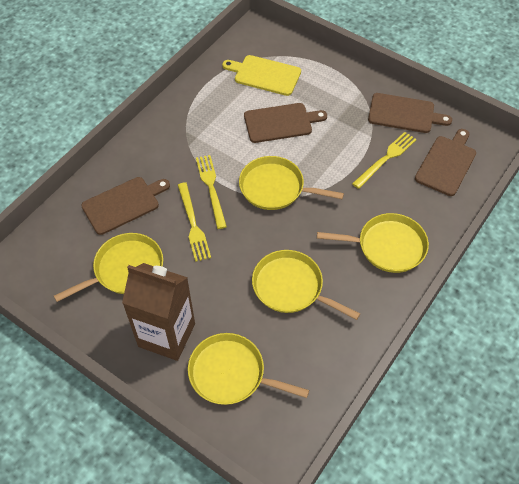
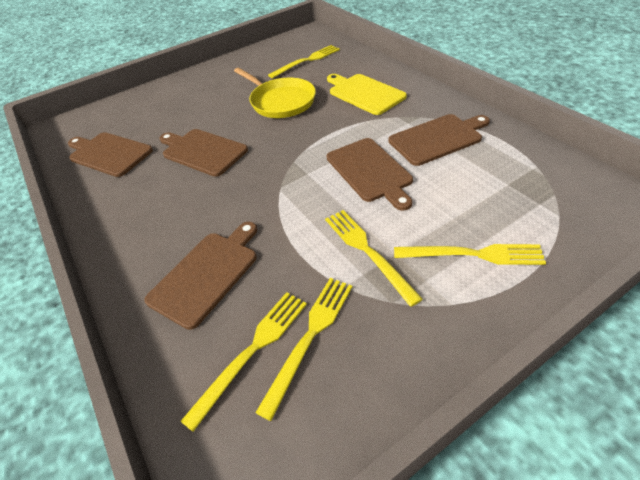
brown carton: 1 -> 0
brown cutting board: 4 -> 5
yellow fork: 3 -> 5
yellow pan: 5 -> 1

